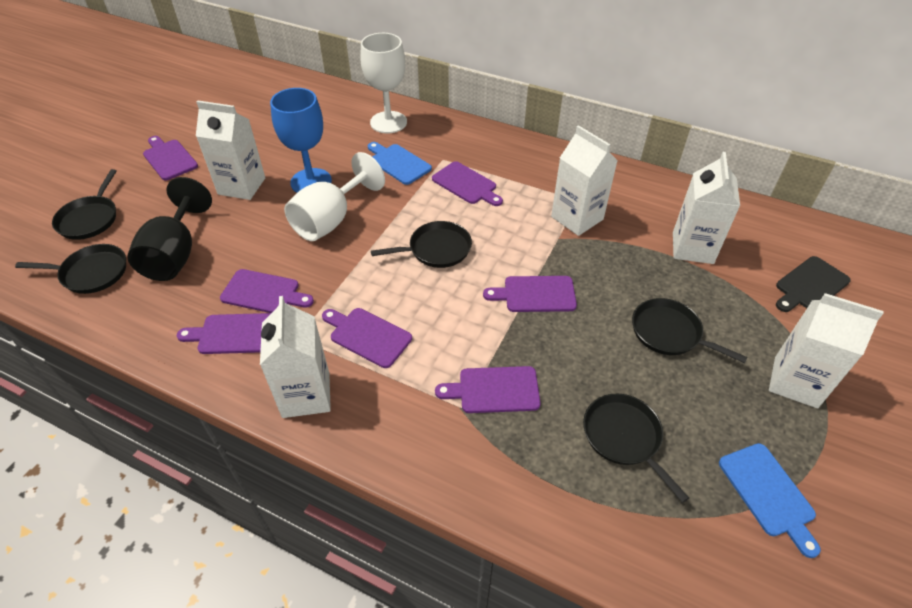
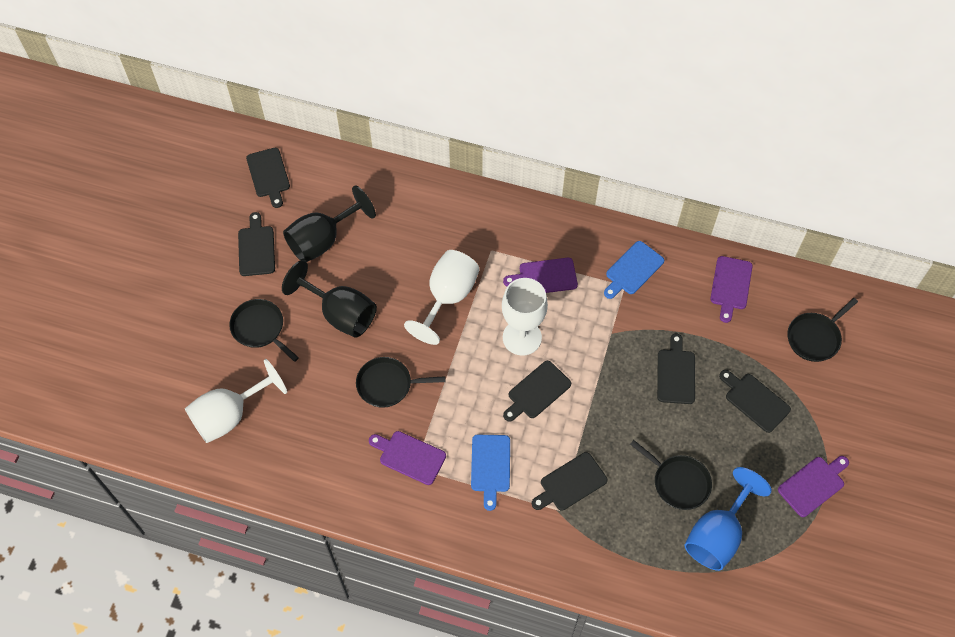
black cutting board: 1 -> 6
black goblet: 1 -> 2
black pan: 5 -> 4
purple cutting board: 7 -> 4
white carton: 5 -> 0
white goblet: 2 -> 3

